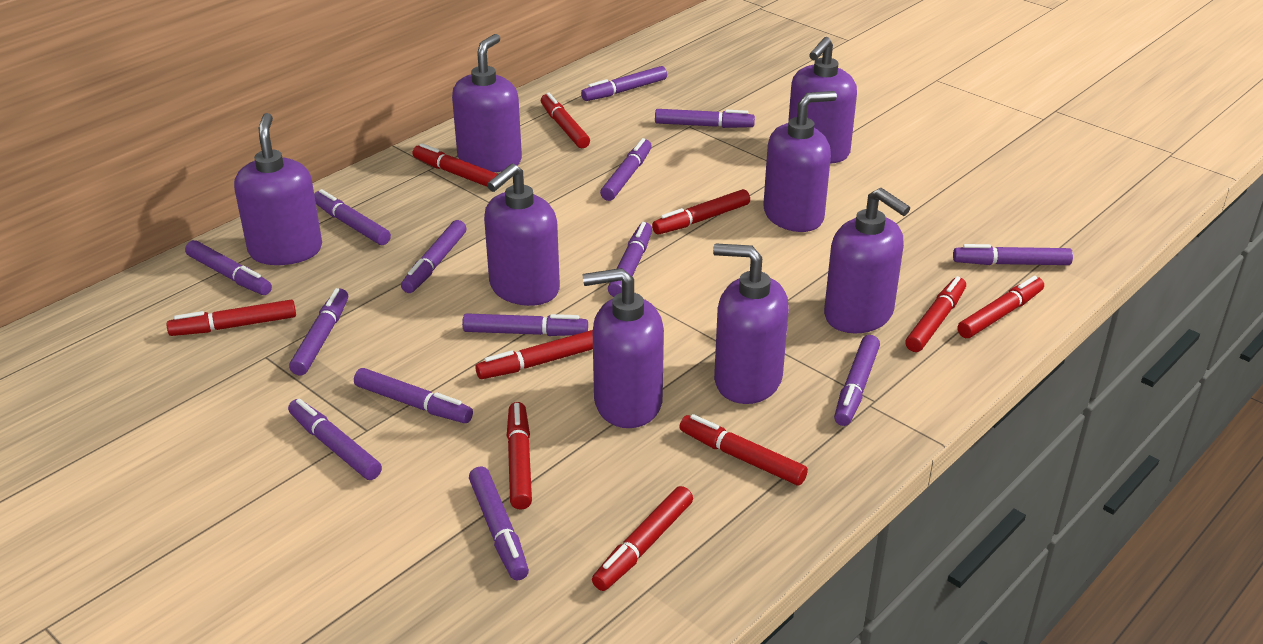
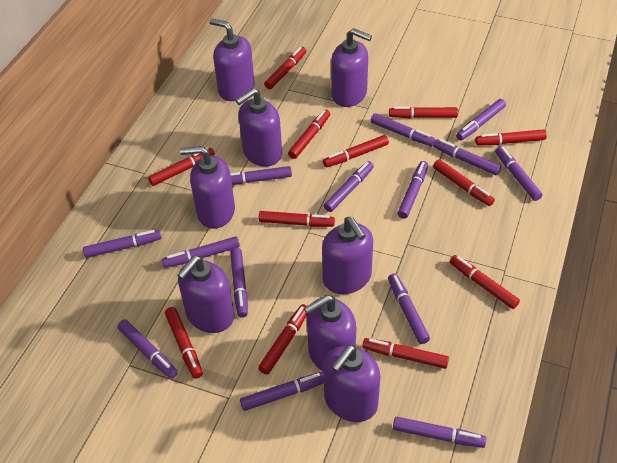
red marker: 10 -> 12

